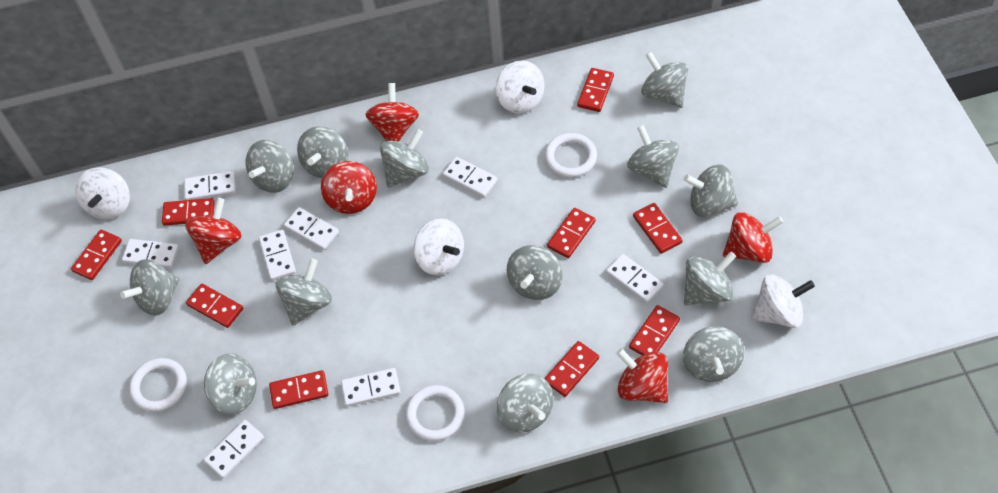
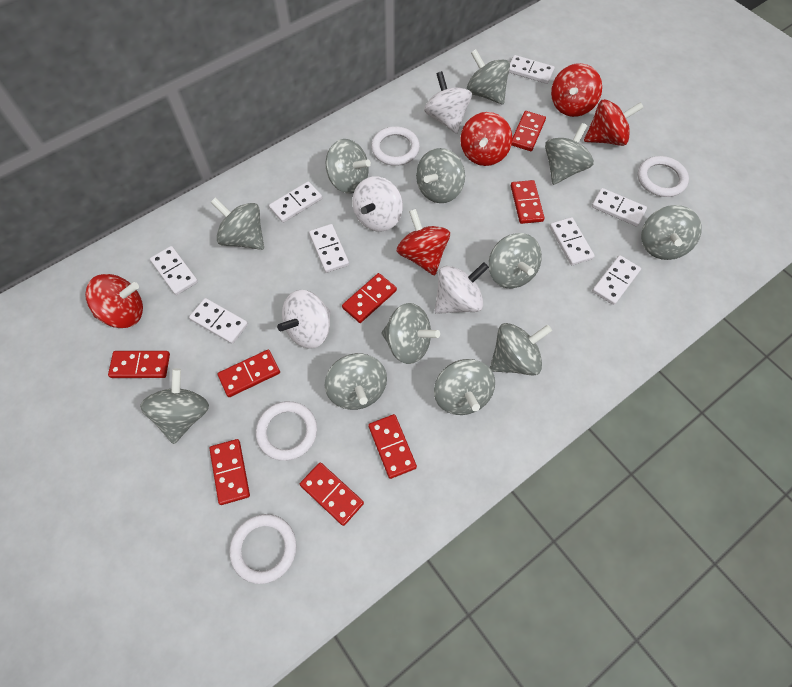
grey spinning top: 13 -> 12
red domino: 9 -> 8
white ring: 3 -> 4

